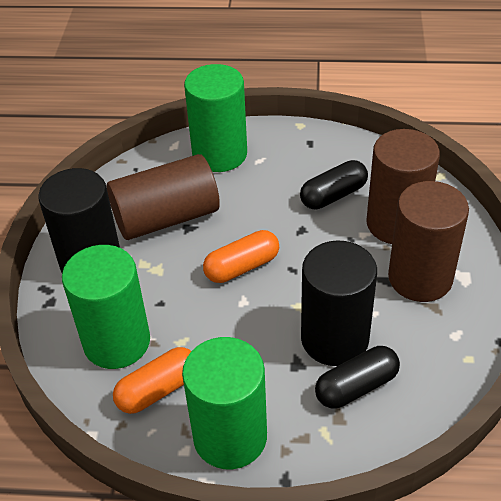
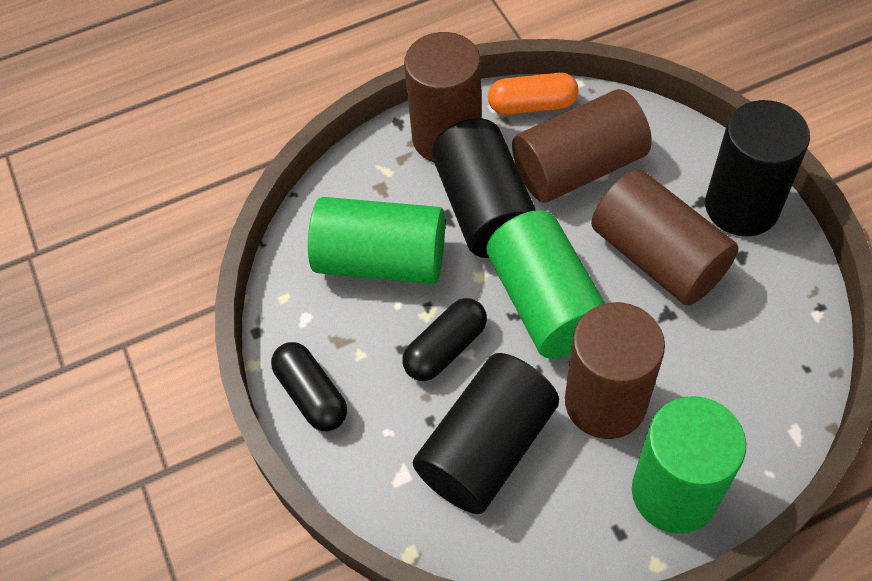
black cylinder: 2 -> 3
brown cylinder: 3 -> 4
orange capsule: 2 -> 1

